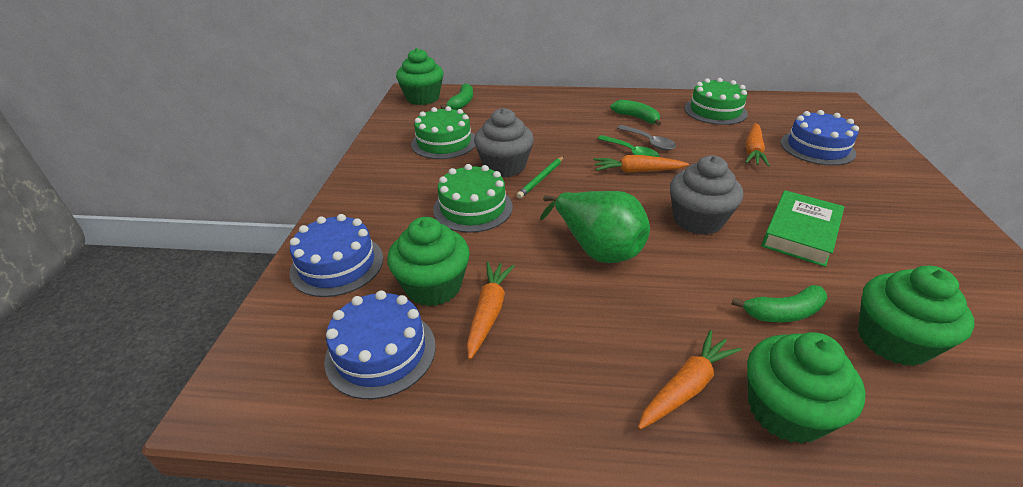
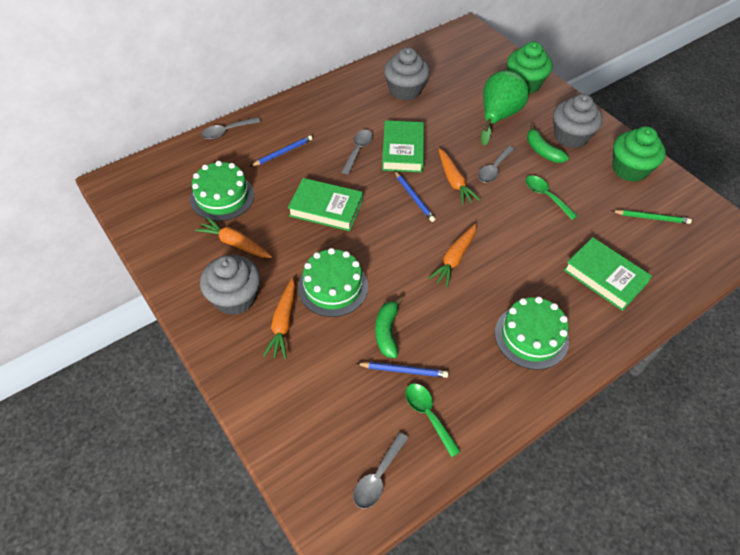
blue cake: 3 -> 0
blue pencil: 0 -> 3
green banana: 3 -> 2
green book: 1 -> 3
green cupcake: 4 -> 2
green spoon: 1 -> 2
grey cupcake: 2 -> 3
grey spoon: 1 -> 4

